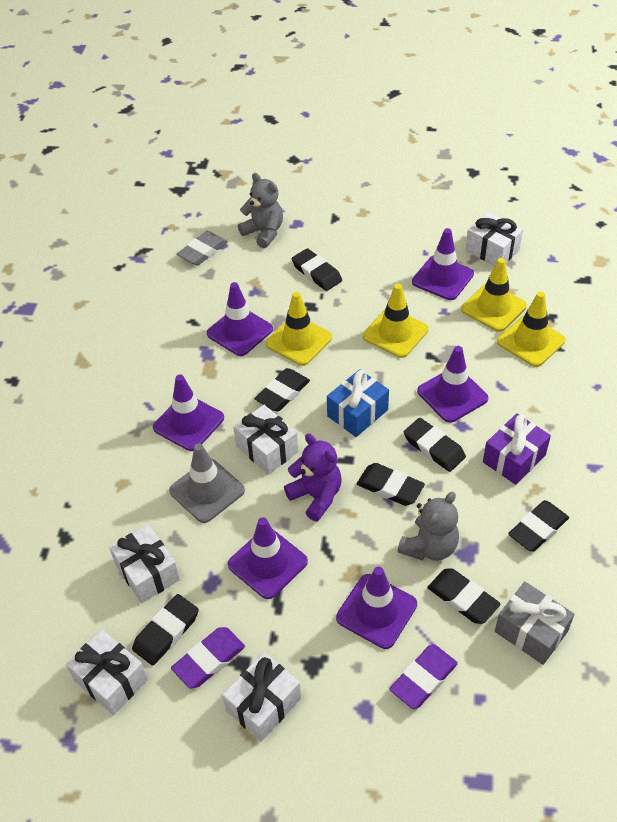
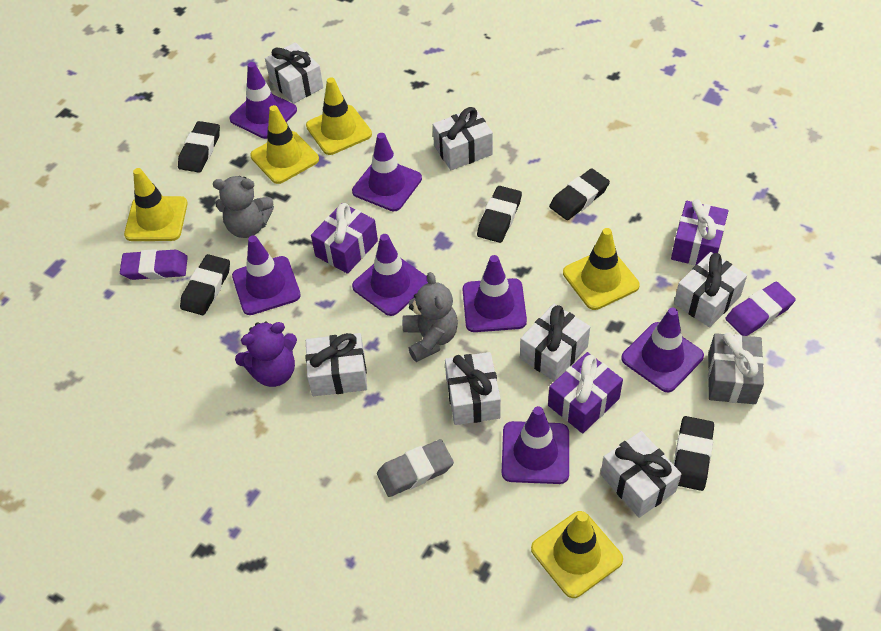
black eraser: 7 -> 5
blue gift: 1 -> 0
grey traffic cone: 1 -> 0
purple gift: 1 -> 3
purple traffic cone: 6 -> 7
white gift: 5 -> 7
yellow traffic cone: 4 -> 5

